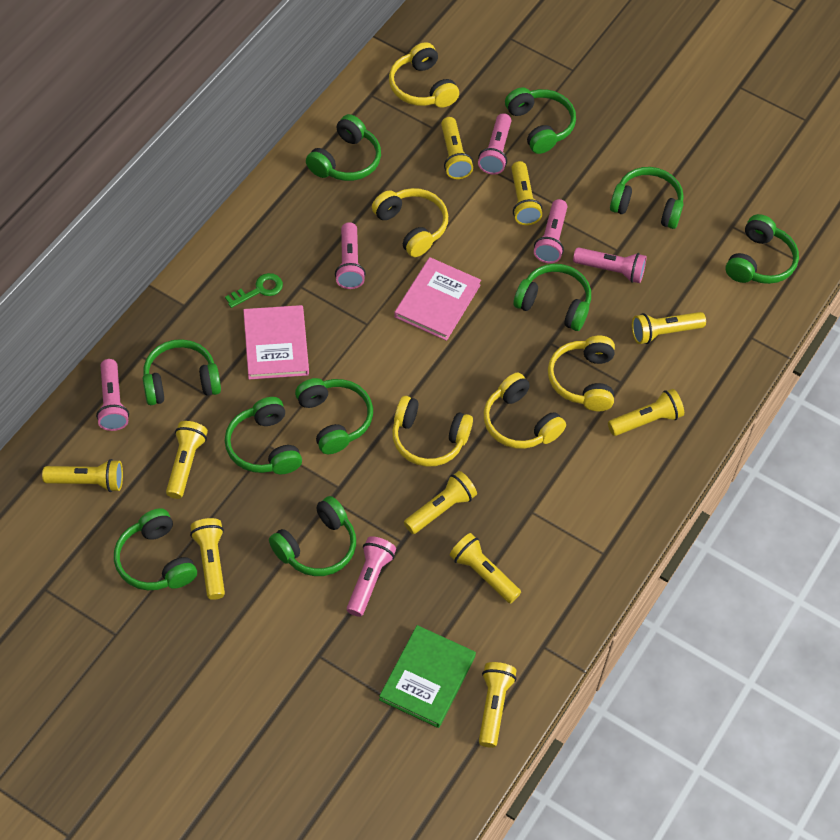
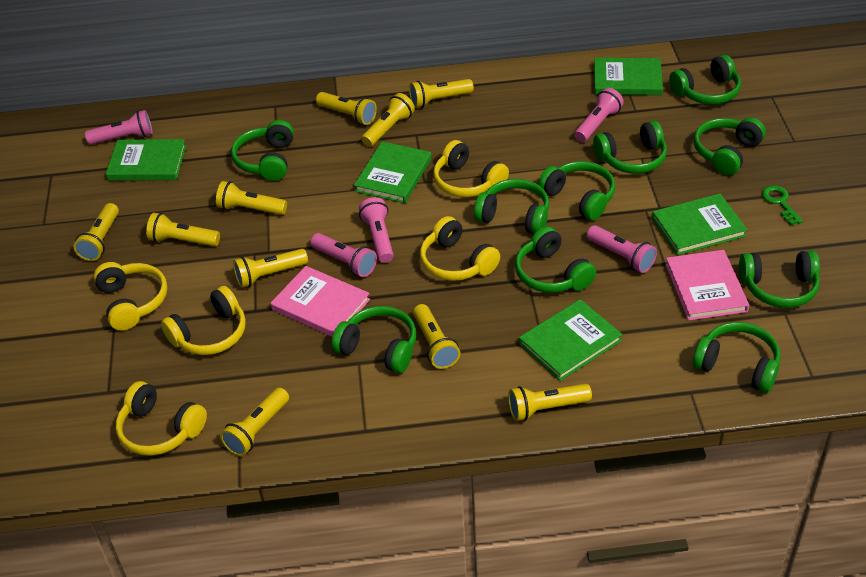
green book: 1 -> 5
pink flashlight: 6 -> 5

